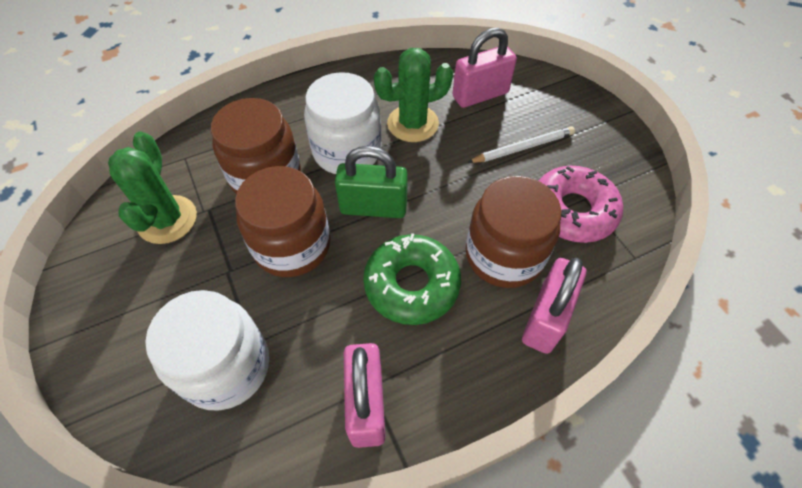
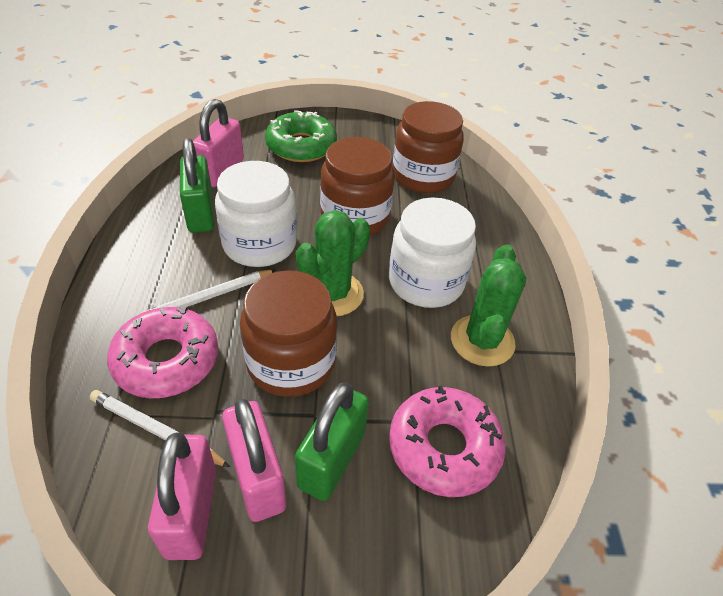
green padlock: 1 -> 2
pink donut: 1 -> 2
white pencil: 1 -> 2

